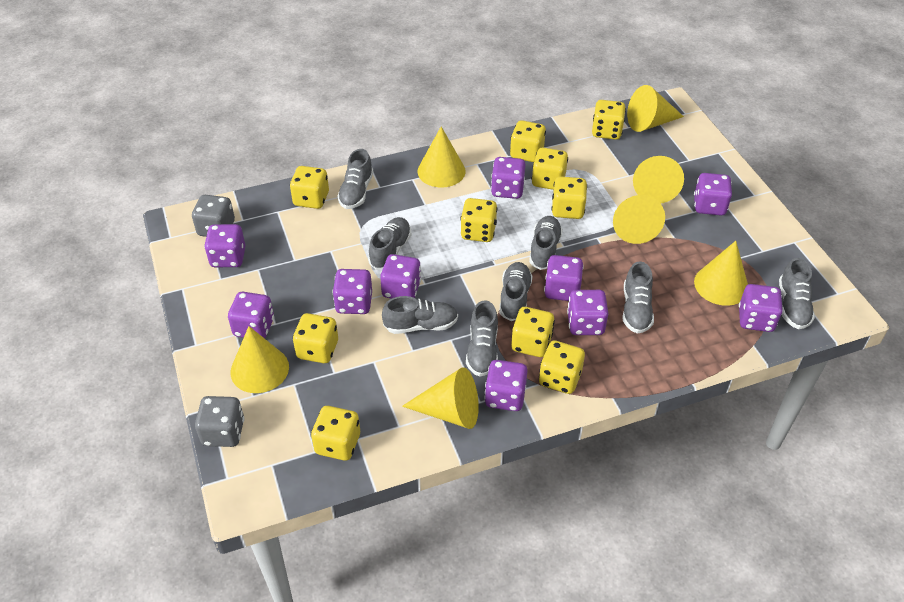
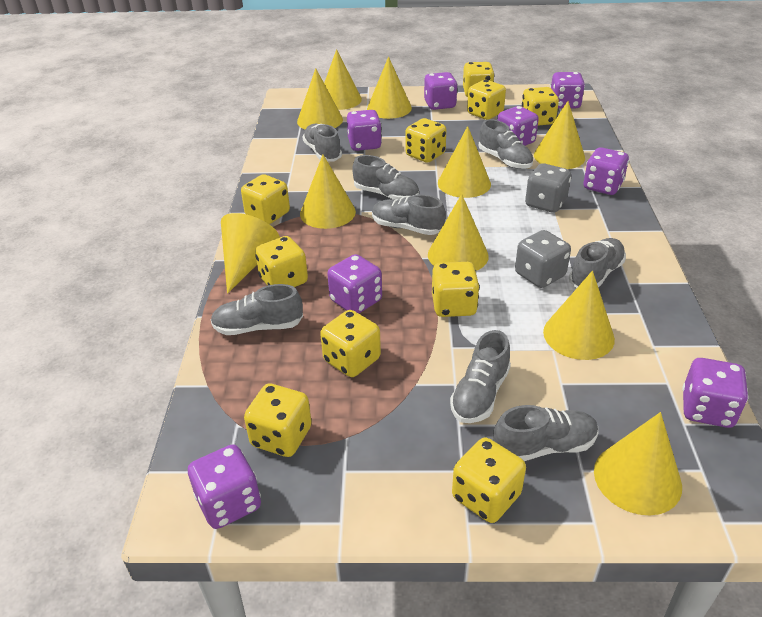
purple dice: 10 -> 8
yellow cone: 7 -> 10

